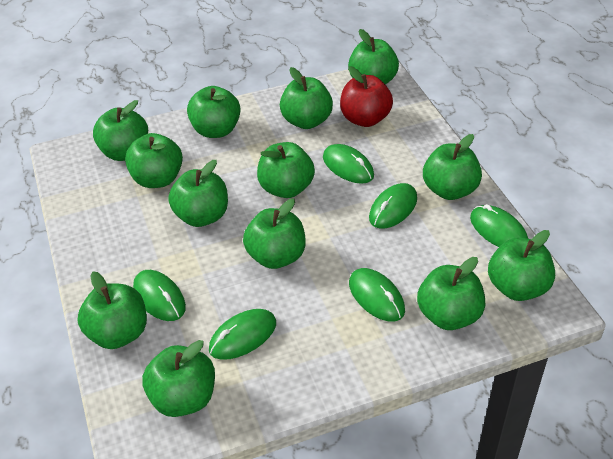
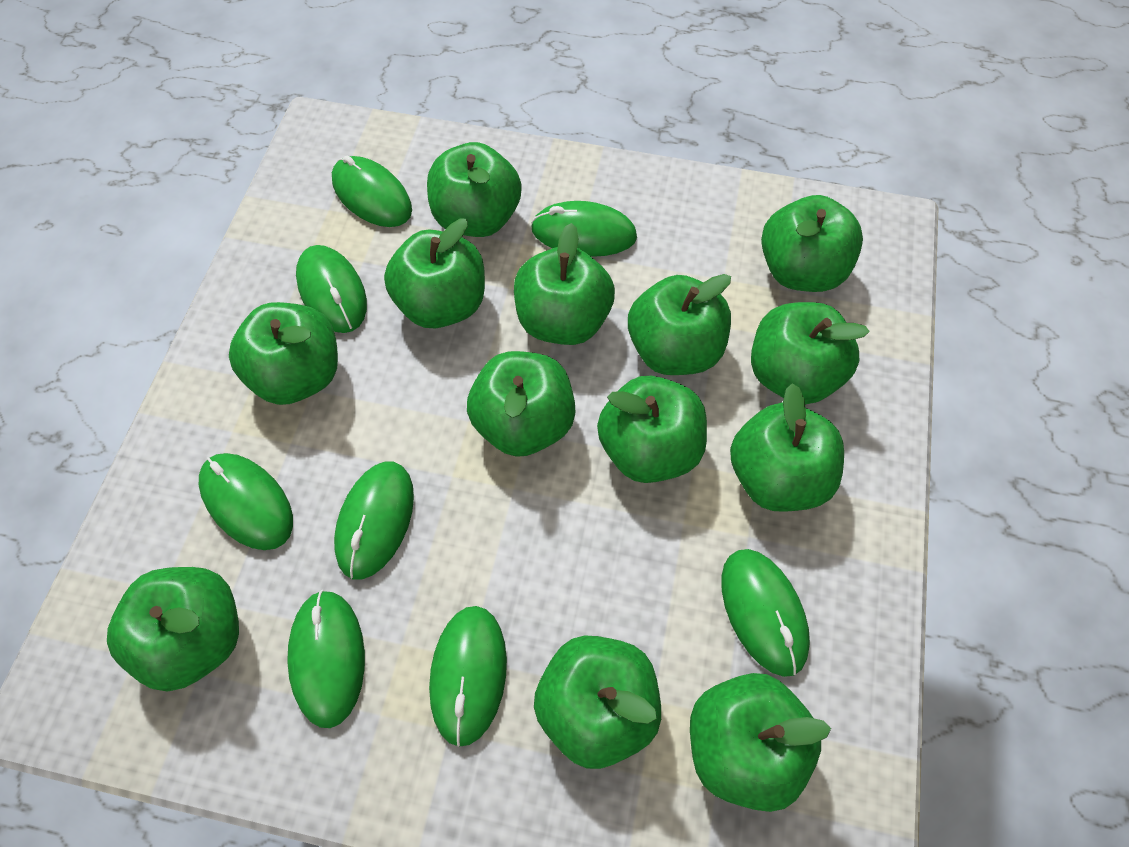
green mouse: 6 -> 8
red apple: 1 -> 0

